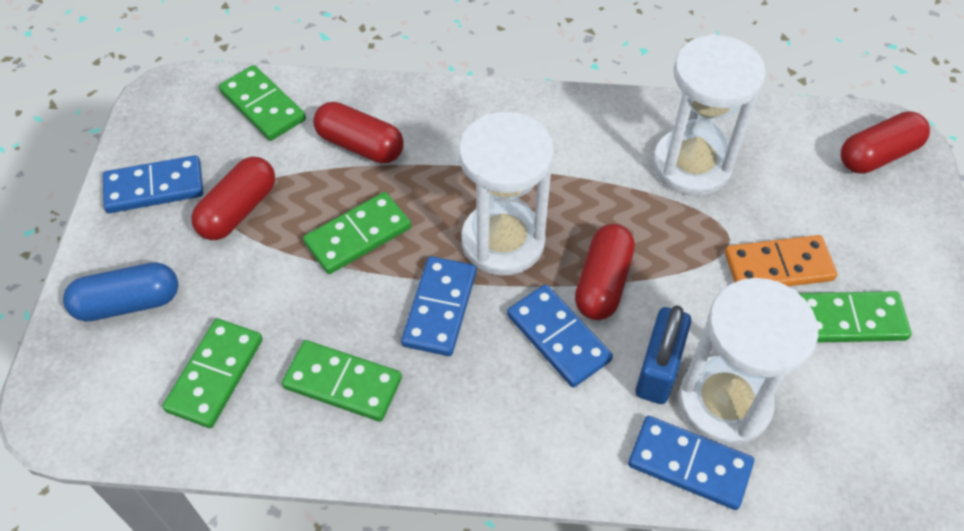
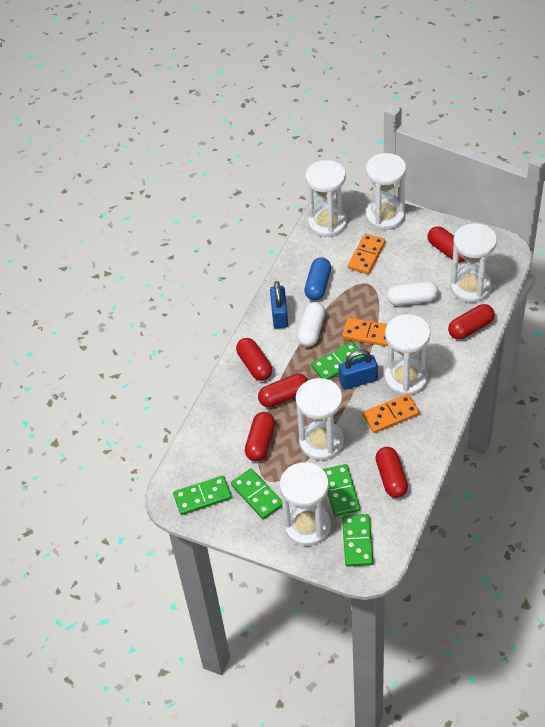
blue domino: 4 -> 0
blue padlock: 1 -> 2
orange domino: 1 -> 3
red capsule: 4 -> 6
white capsule: 0 -> 2
white hourglass: 3 -> 6

